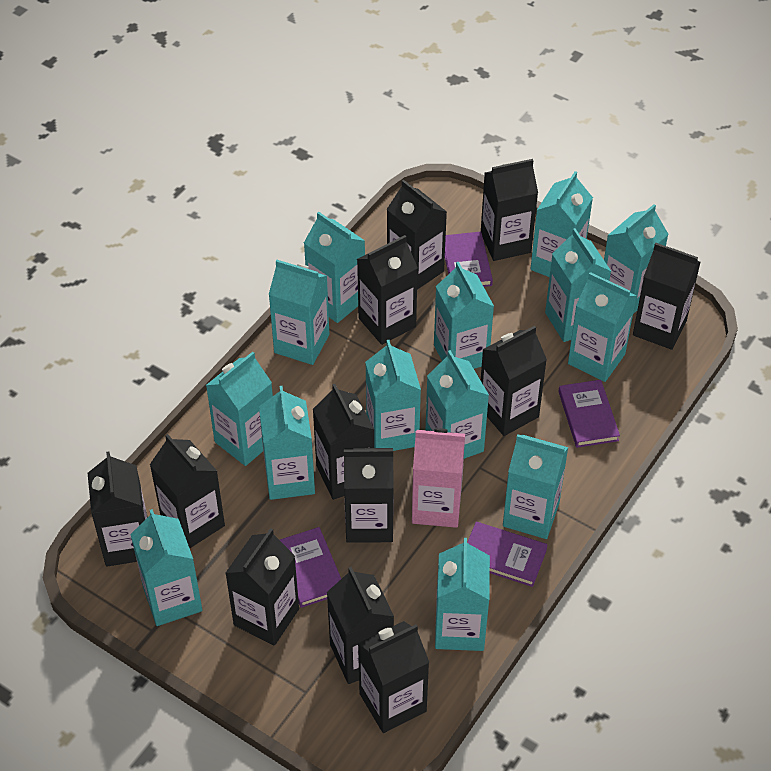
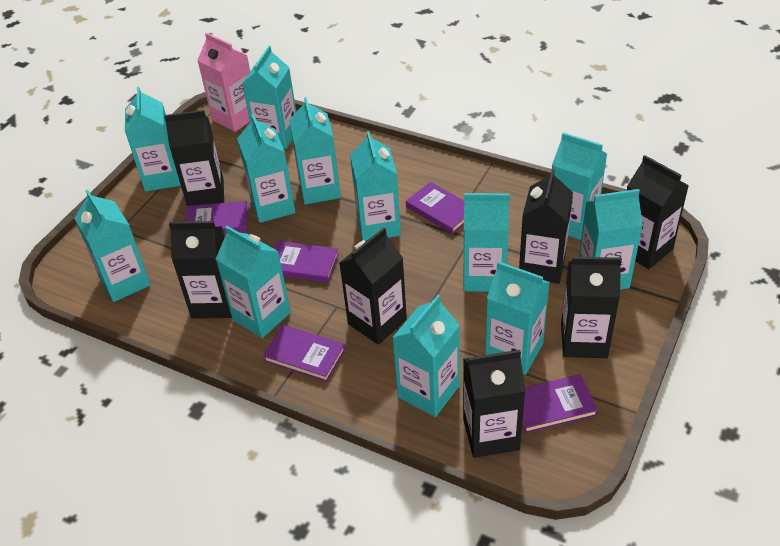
black carton: 12 -> 7
purple book: 4 -> 5
turquoise carton: 14 -> 12

